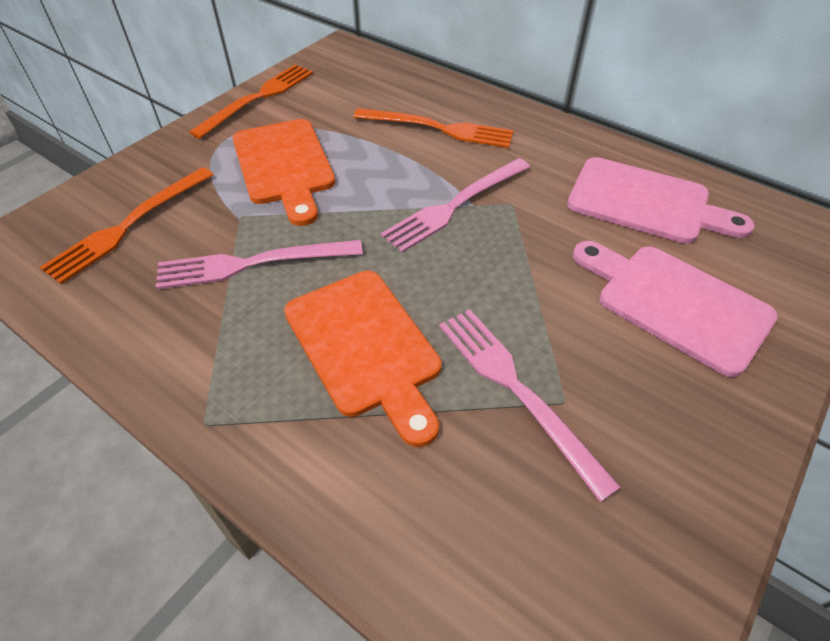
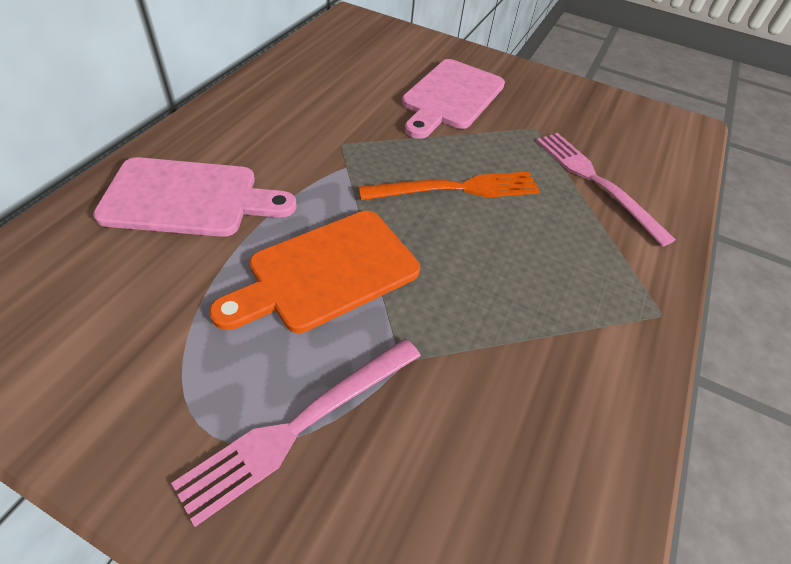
orange cutting board: 2 -> 1
orange fork: 3 -> 1
pink fork: 3 -> 2

